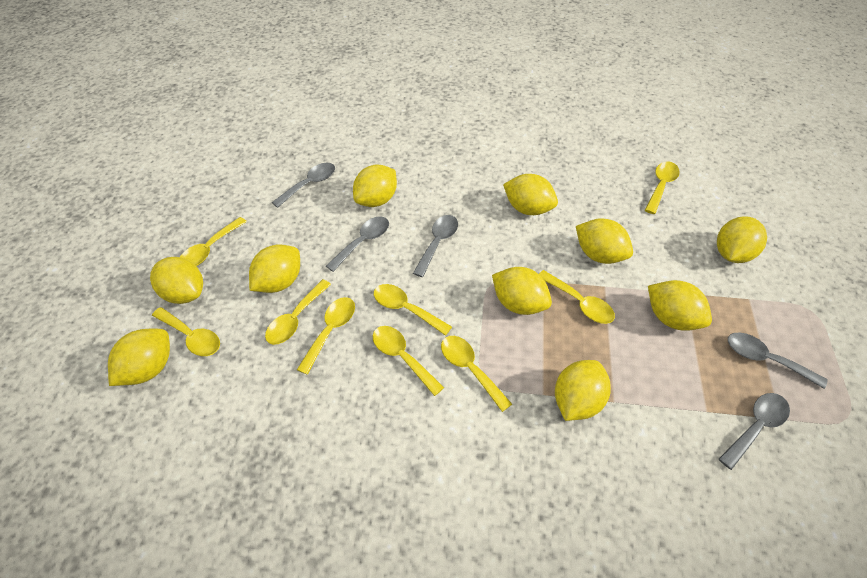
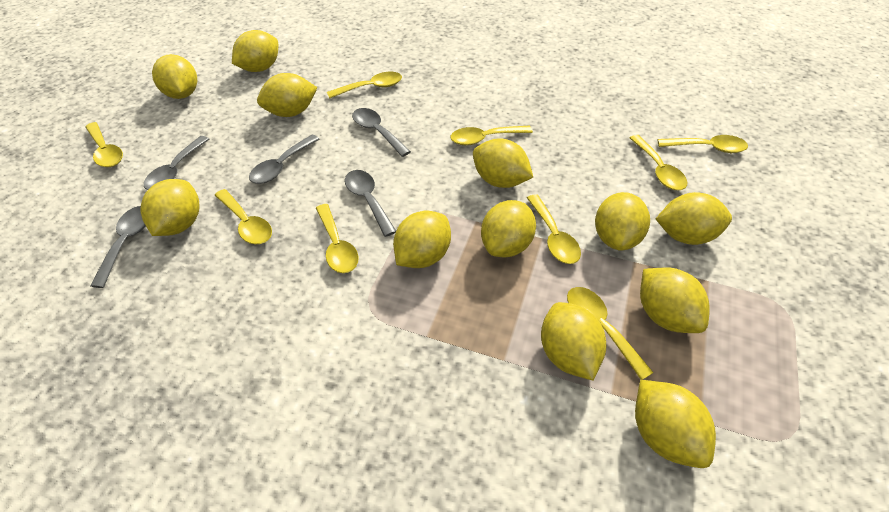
yellow lemon: 10 -> 12

